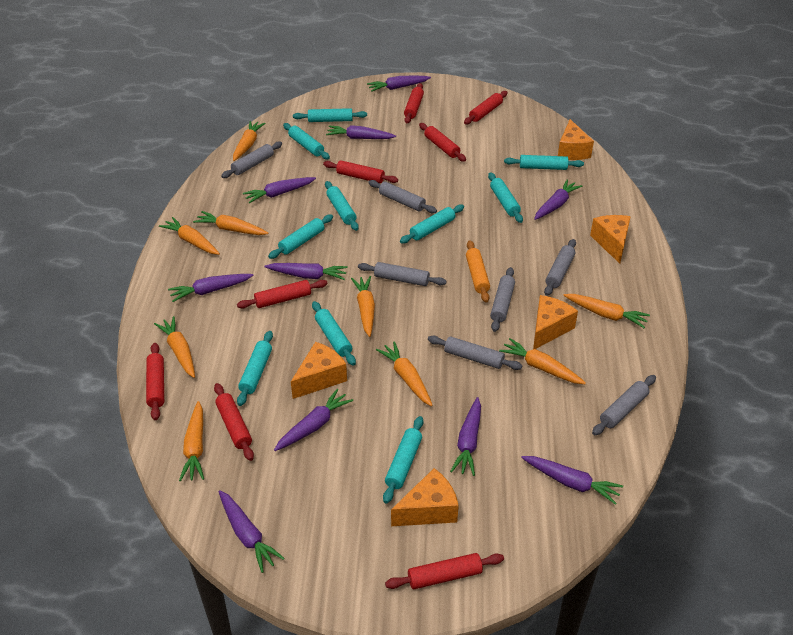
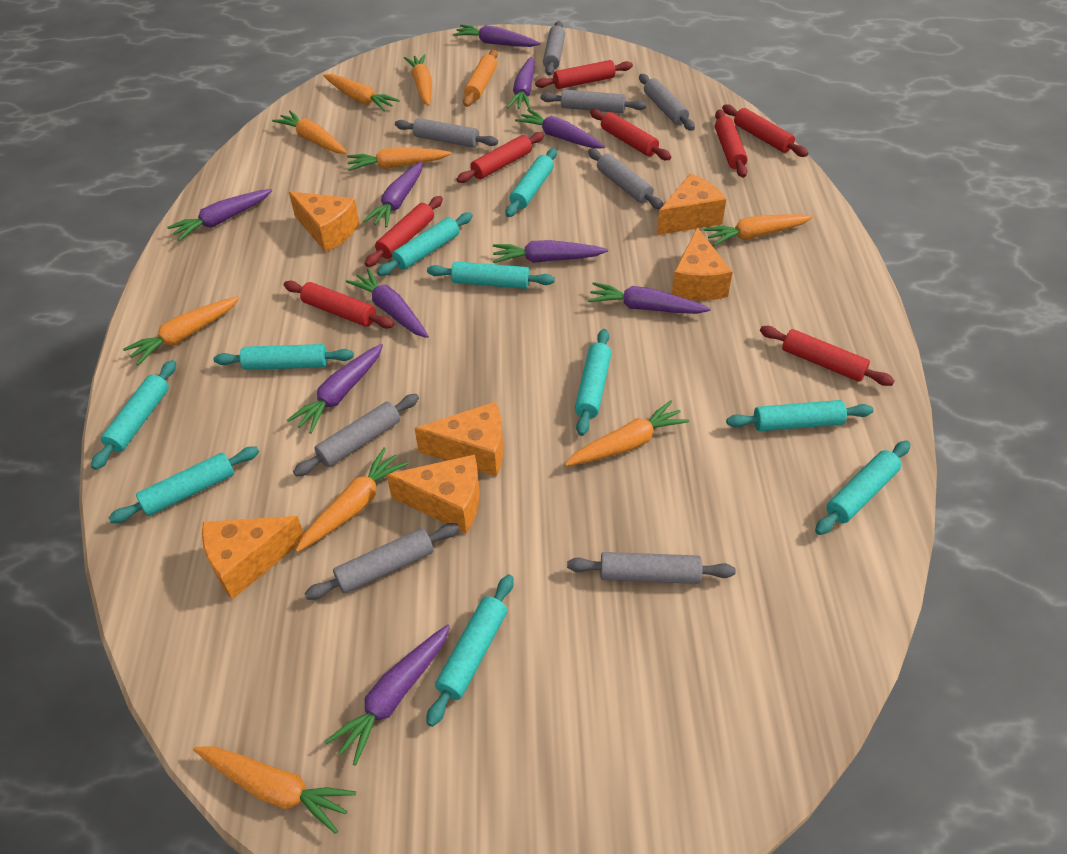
grey rolling pin: 7 -> 8
orange cheese: 5 -> 6

